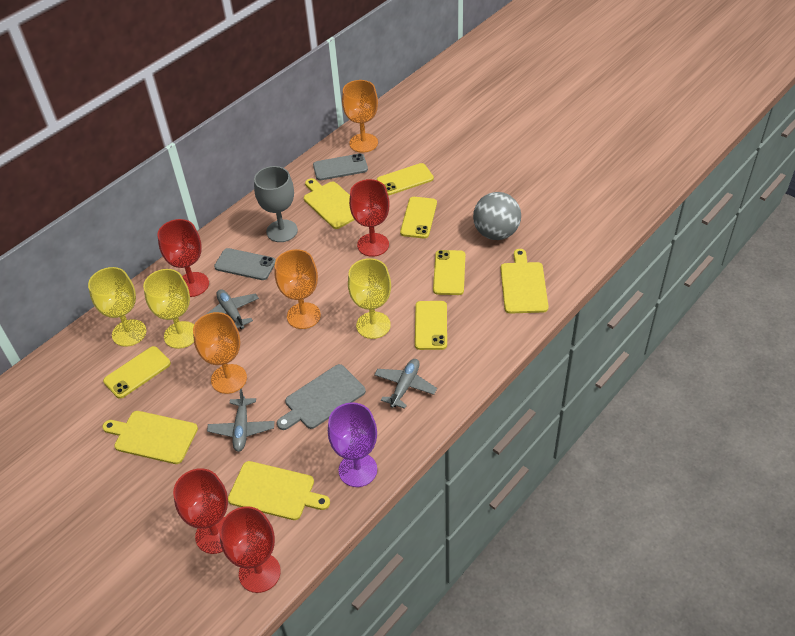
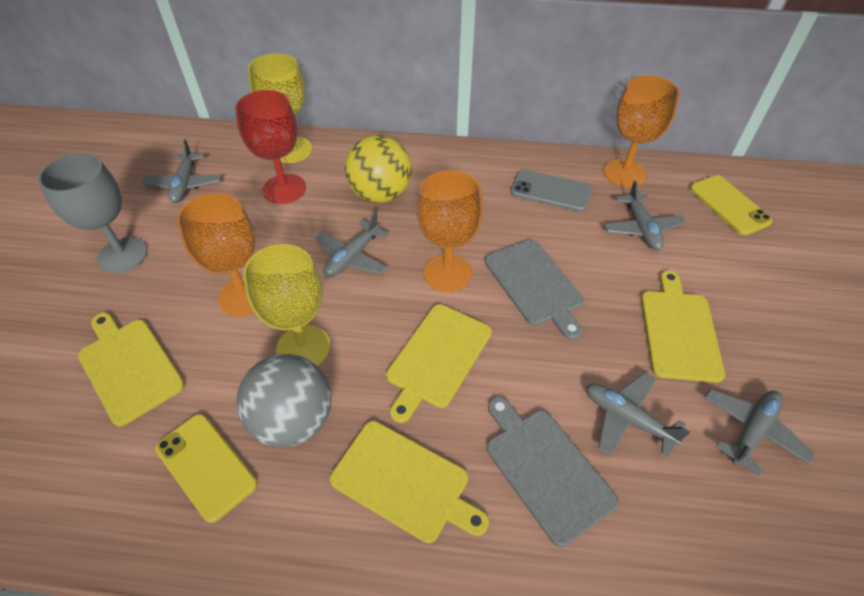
grey cutting board: 1 -> 2
grey phone: 2 -> 1
grey plane: 3 -> 5
purple goblet: 1 -> 0
red goblet: 4 -> 1
yellow ball: 0 -> 1
yellow goblet: 3 -> 2
yellow phone: 5 -> 2

